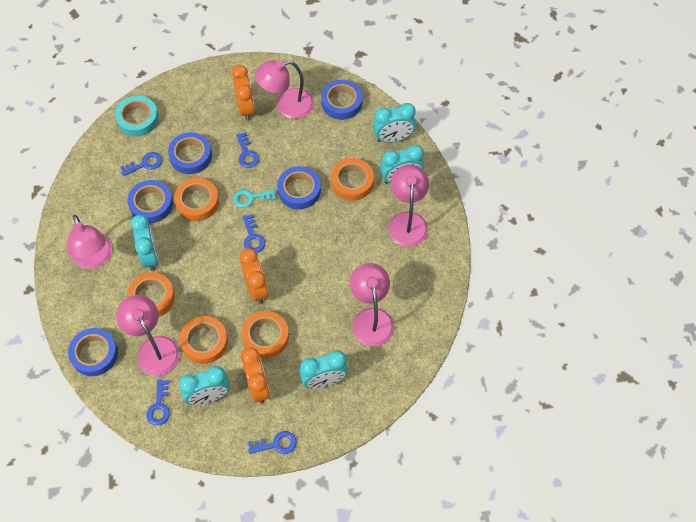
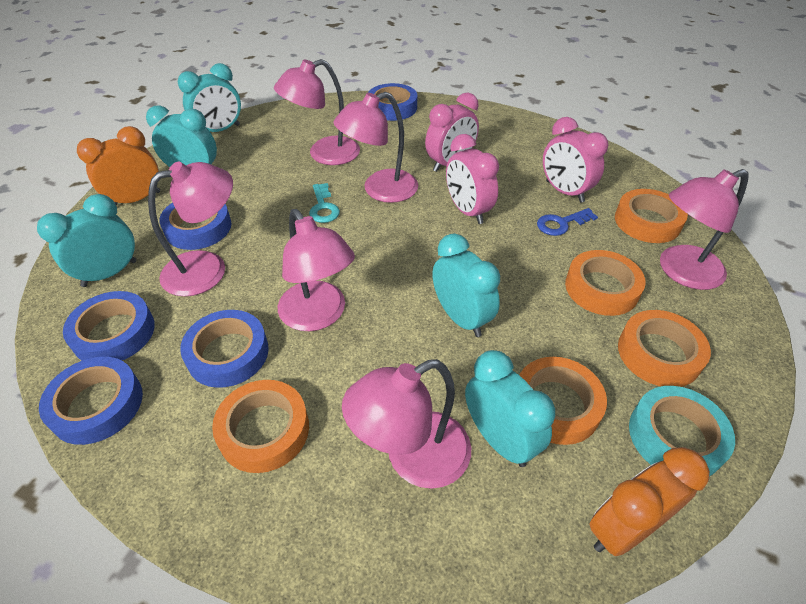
blue key: 5 -> 1
orange clock: 3 -> 2
pink clock: 0 -> 3
pink lamp: 5 -> 6

